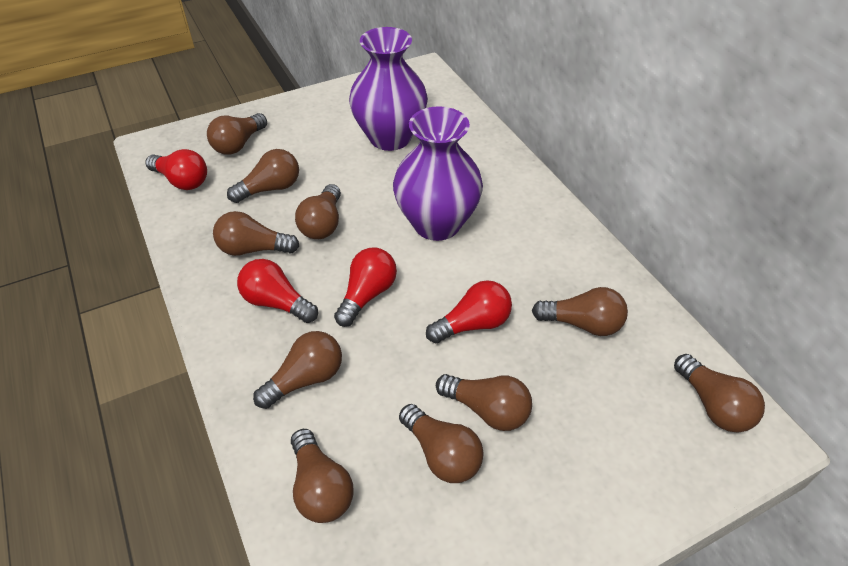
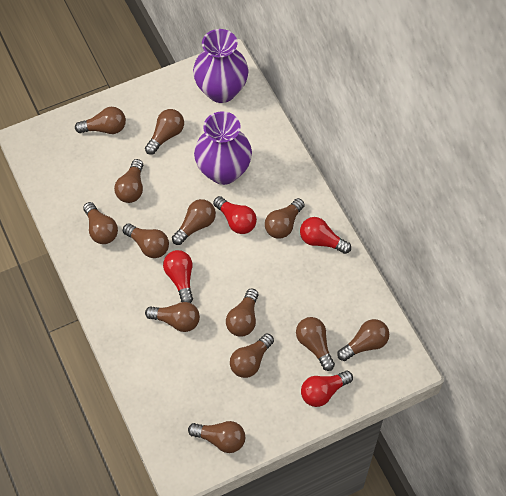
brown light bulb: 10 -> 13

